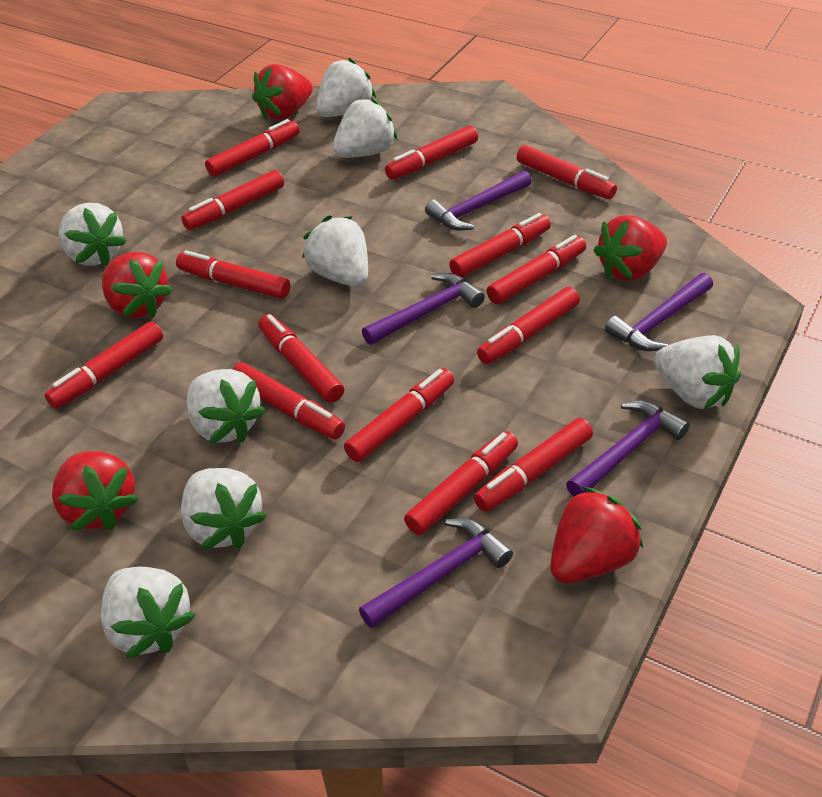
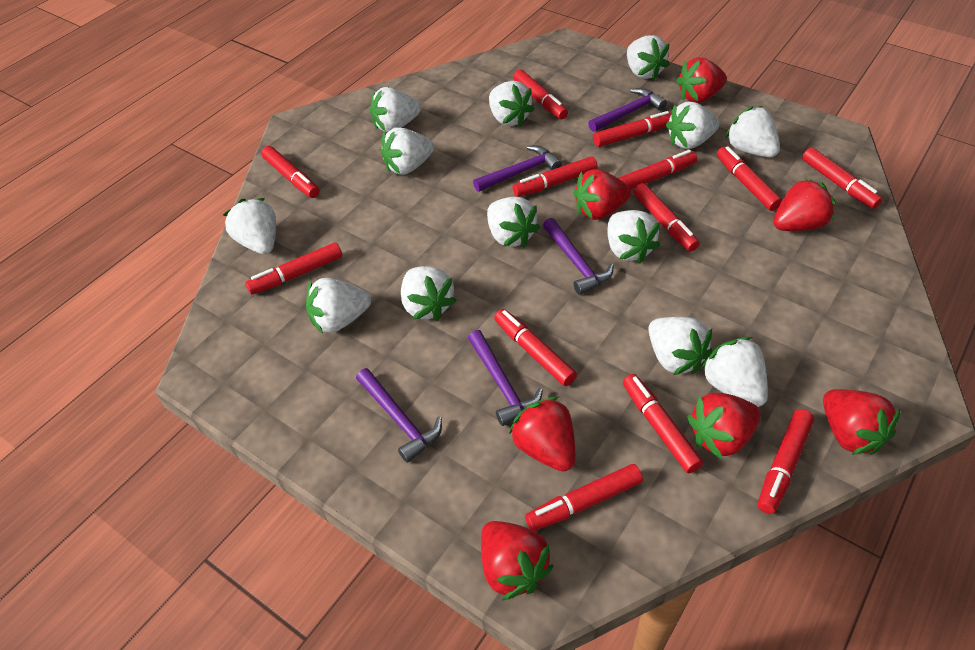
red marker: 14 -> 13
red strawberry: 5 -> 7
white strawberry: 8 -> 13

